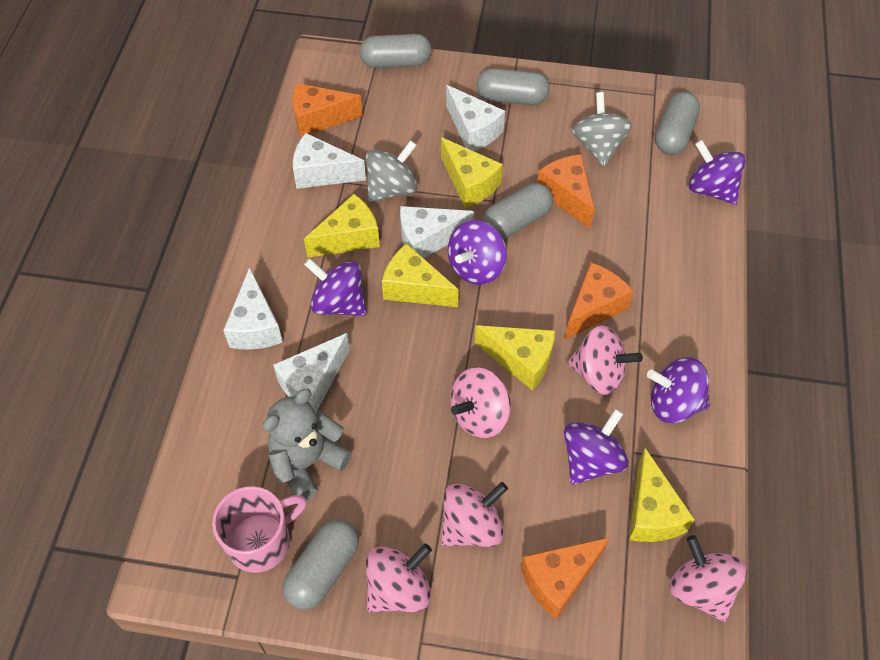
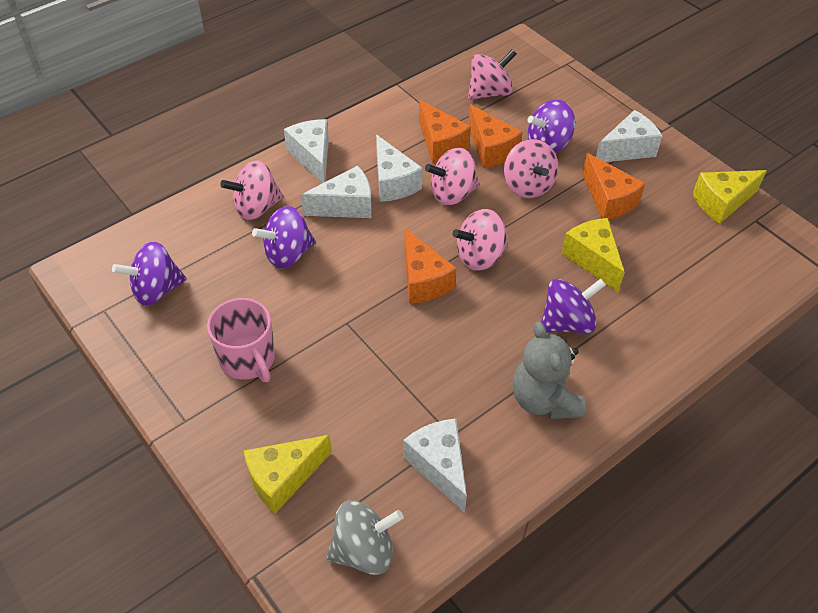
grey capsule: 5 -> 0
grey spinning top: 2 -> 1
purple spinning top: 5 -> 4
yellow cheese: 5 -> 3

